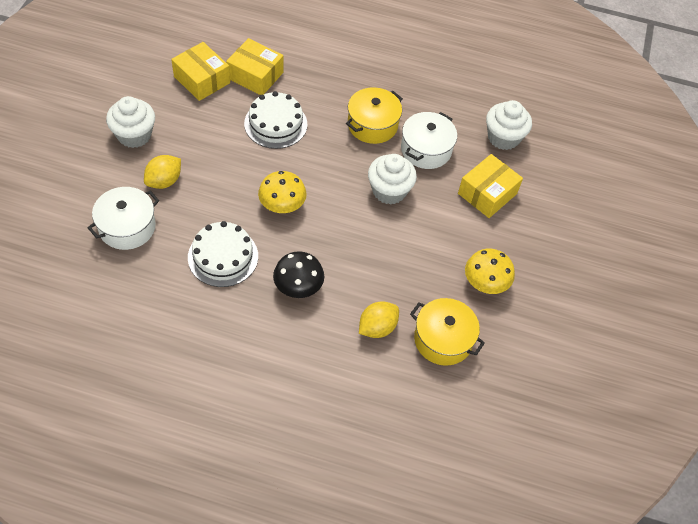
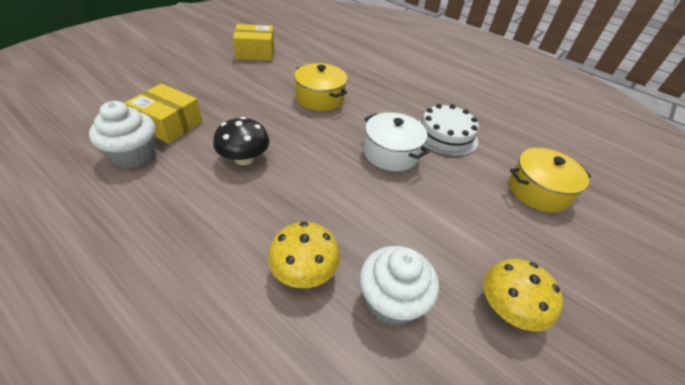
white cake: 2 -> 1
white cupcake: 3 -> 2
white pot: 2 -> 1
yellow box: 3 -> 2
yellow lemon: 2 -> 0

